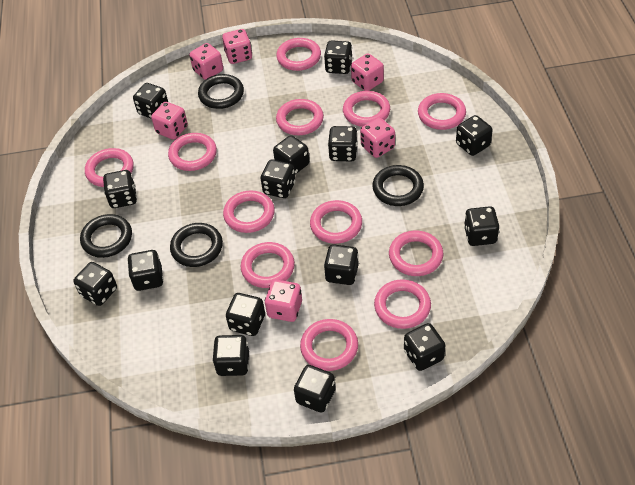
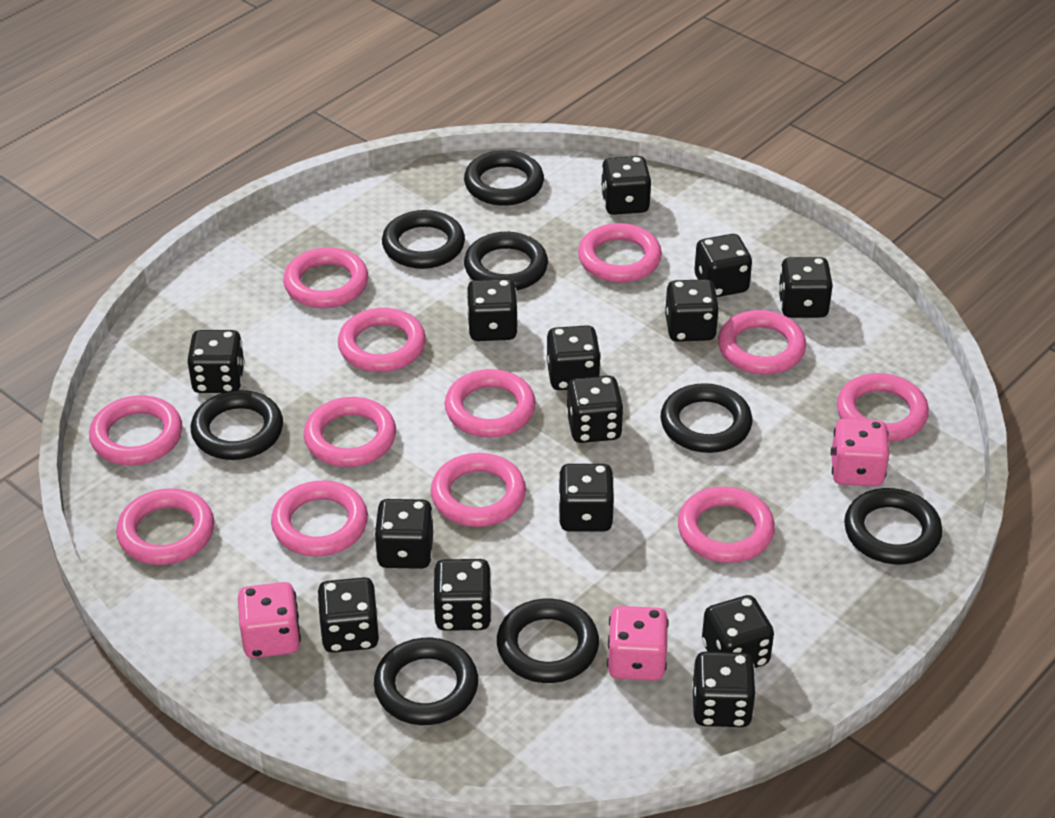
black dice: 15 -> 14
black ring: 4 -> 8
pink dice: 6 -> 3

